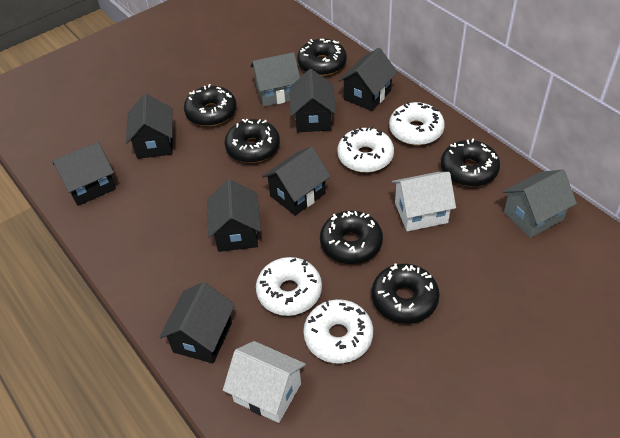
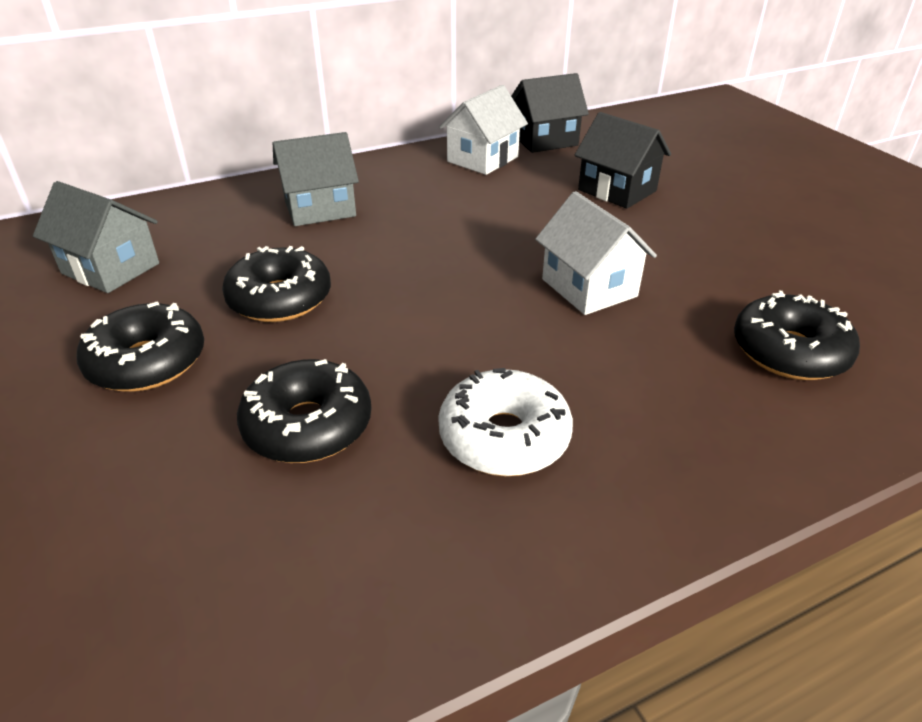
black donut: 6 -> 4
black house: 7 -> 2
white donut: 4 -> 1

